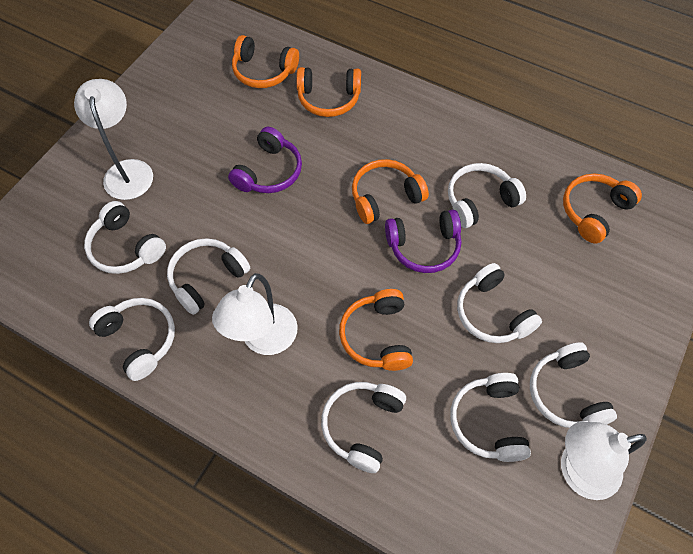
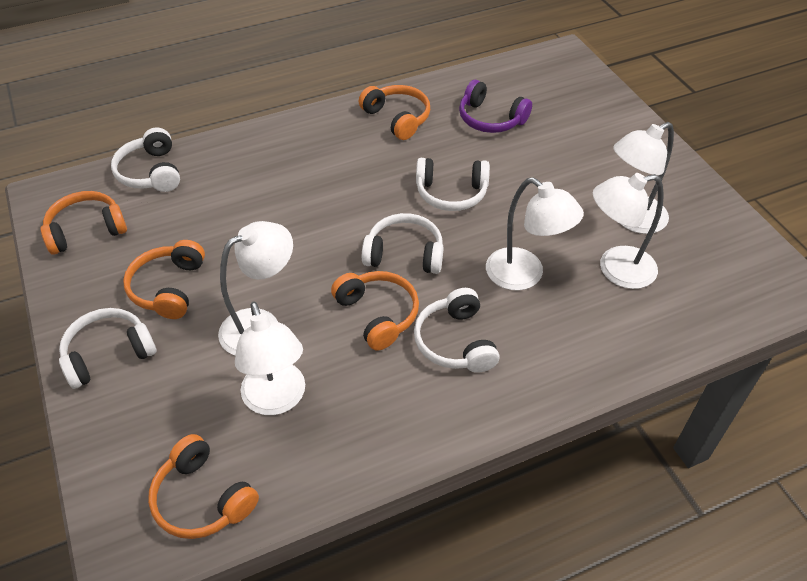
purple headphones: 2 -> 1
white headphones: 8 -> 5
white lamp: 3 -> 5

